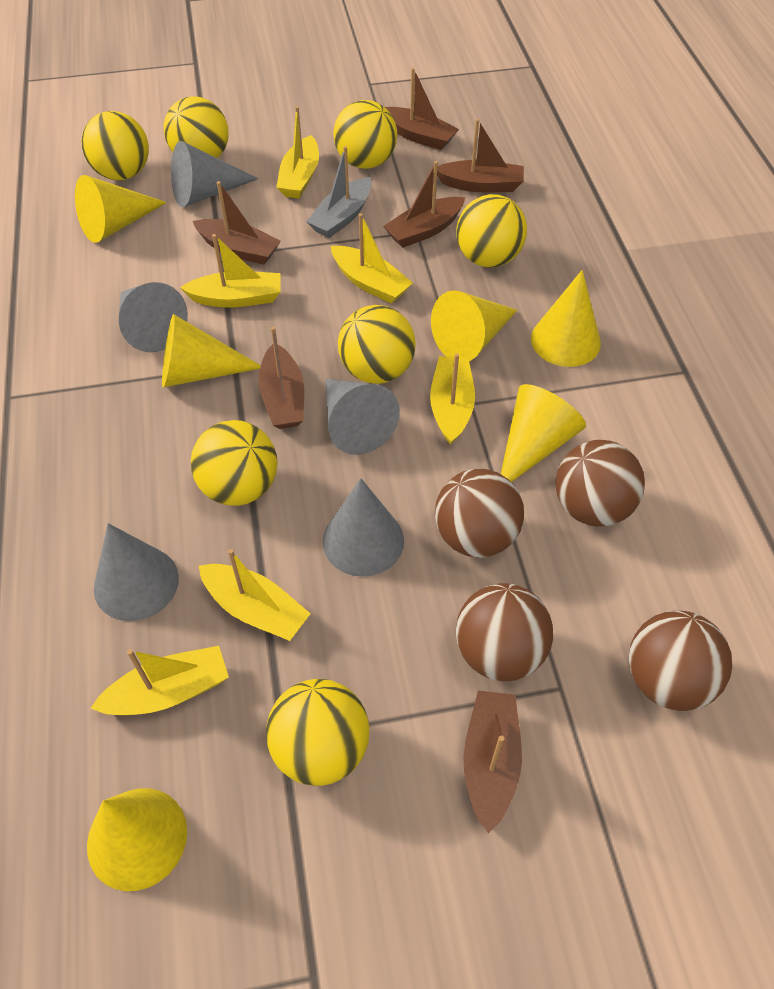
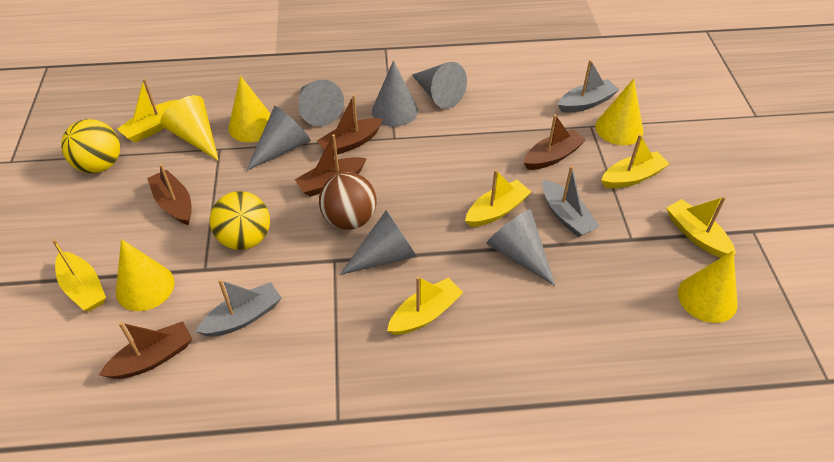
brown ball: 4 -> 1
brown boat: 6 -> 5
grey boat: 1 -> 3
grey cone: 5 -> 6
yellow ball: 7 -> 2
yellow cone: 6 -> 5

